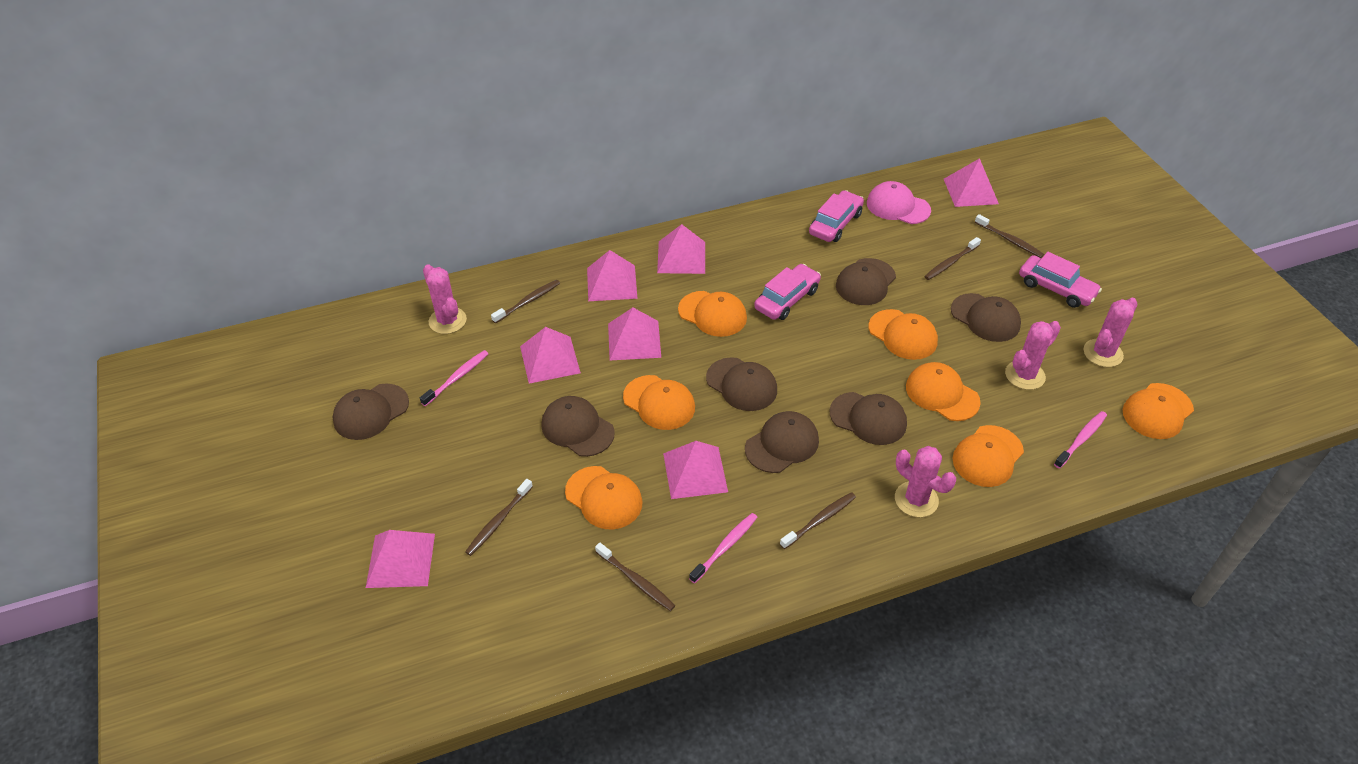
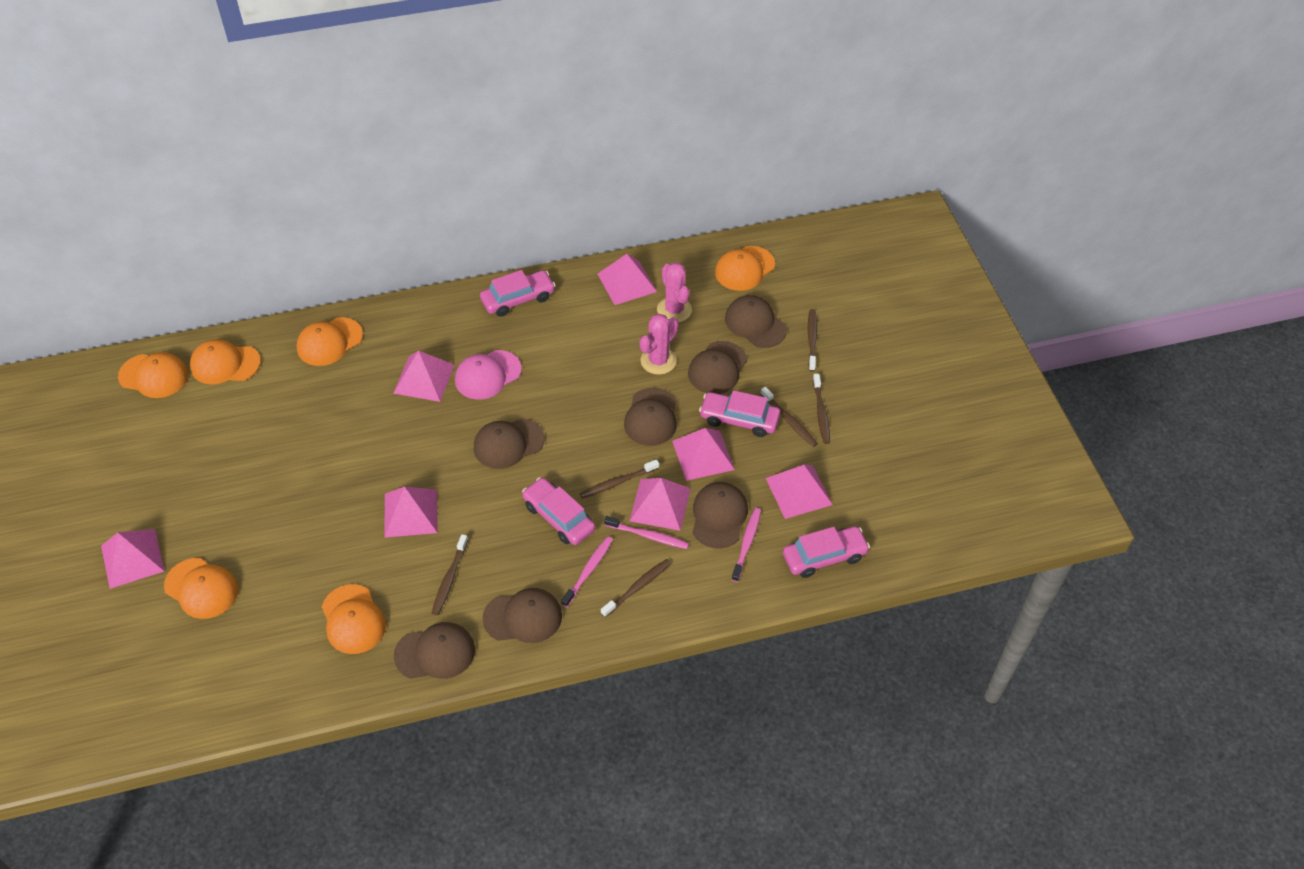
orange cap: 7 -> 6
pink cactus: 4 -> 2
pink car: 3 -> 4

